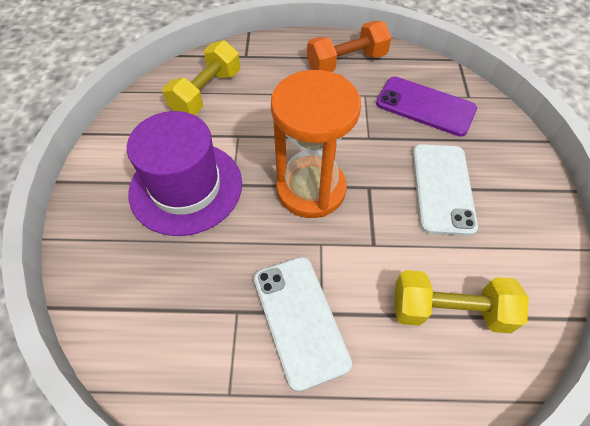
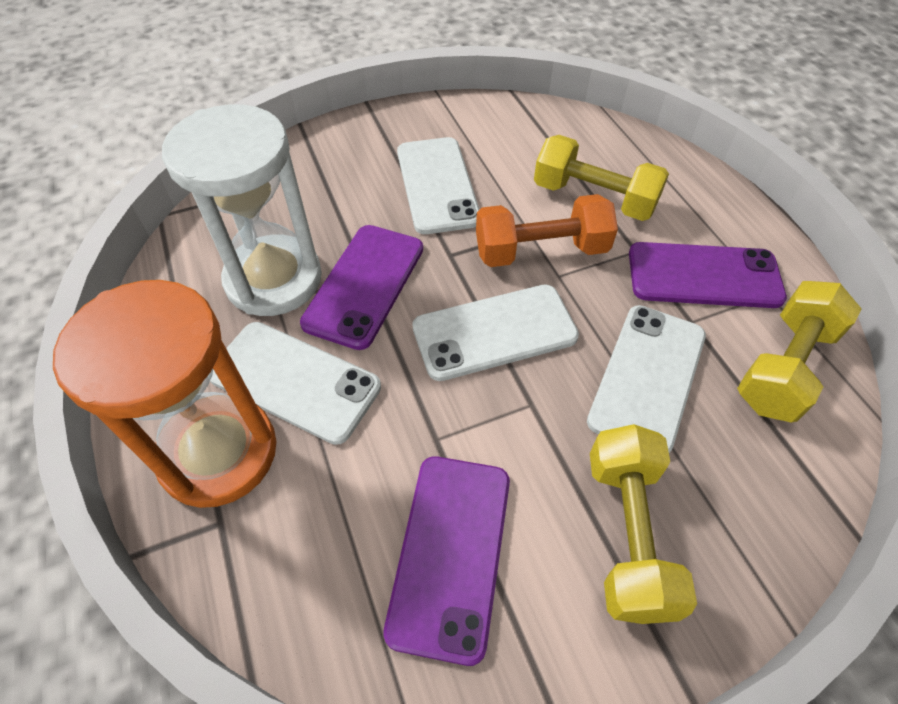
purple hat: 1 -> 0
purple phone: 1 -> 3
white hourglass: 0 -> 1
white phone: 2 -> 4
yellow dumbbell: 2 -> 3

